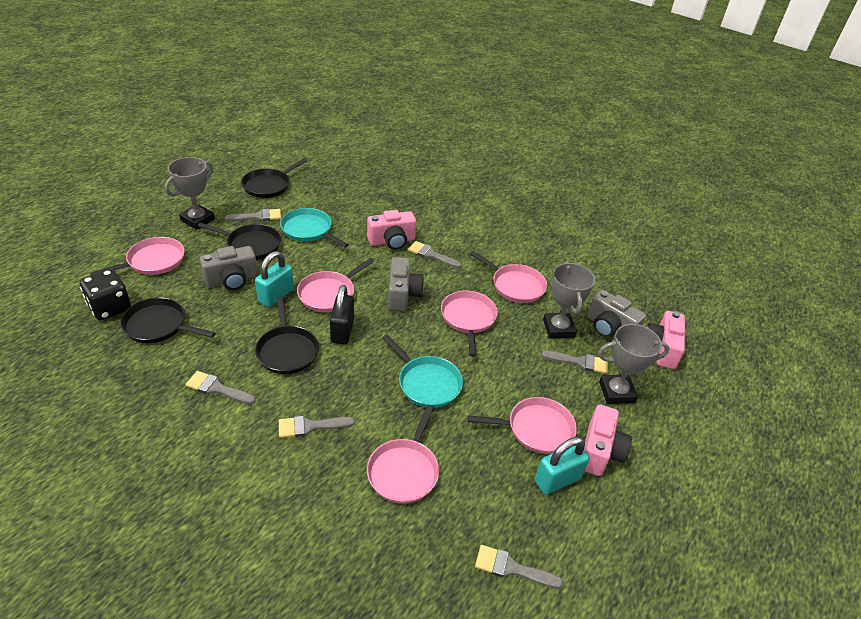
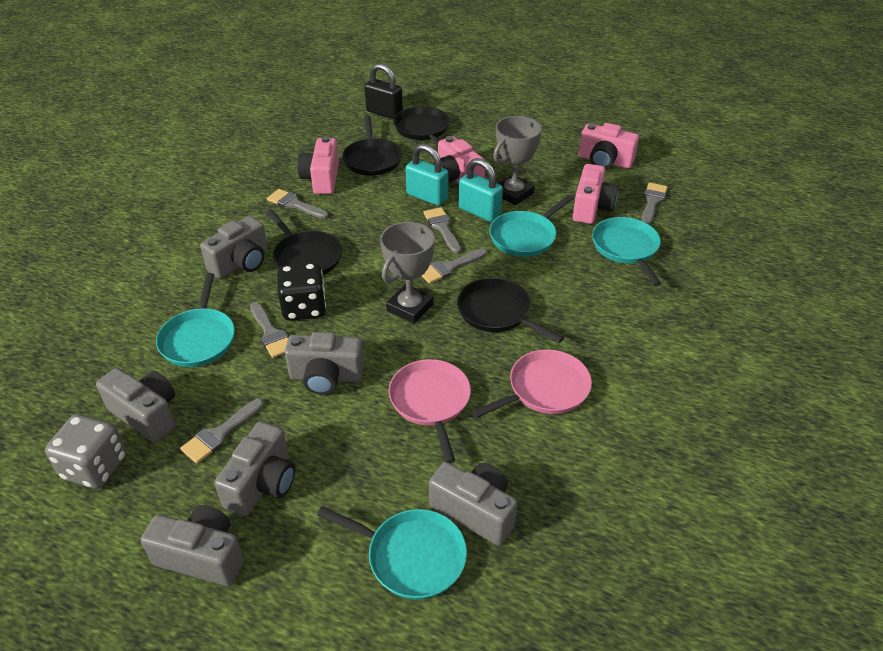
grey camera: 3 -> 6
grey dice: 0 -> 1
grey trophy: 3 -> 2
pink camera: 3 -> 4
pink pan: 6 -> 2
turquoise pan: 2 -> 4

